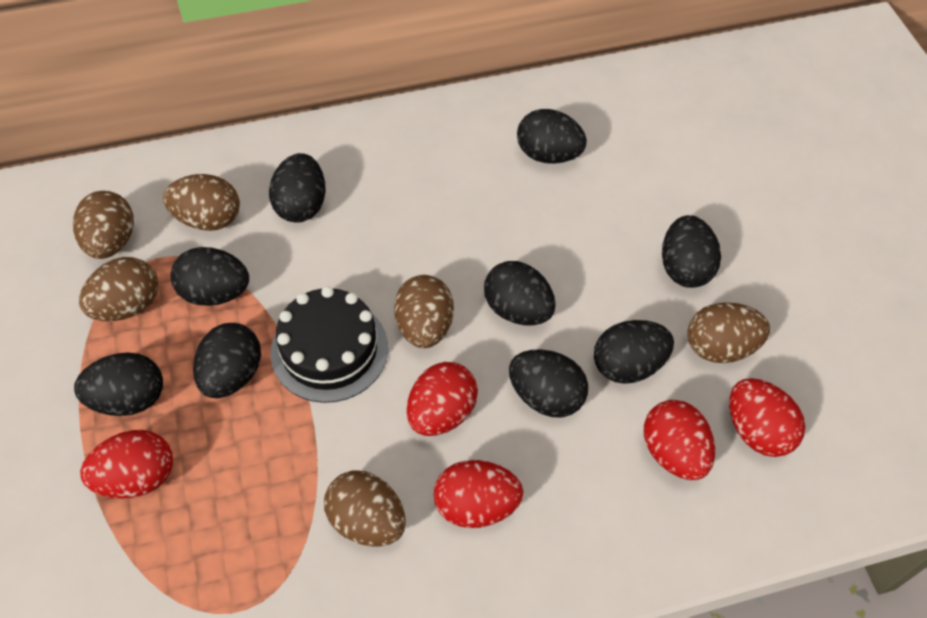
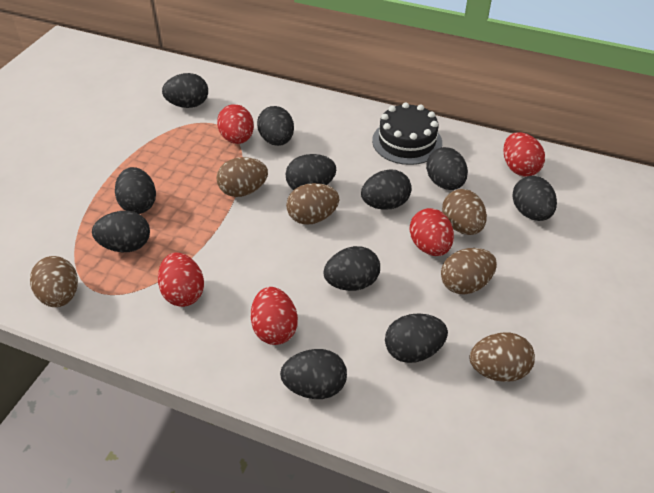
black egg: 9 -> 11

